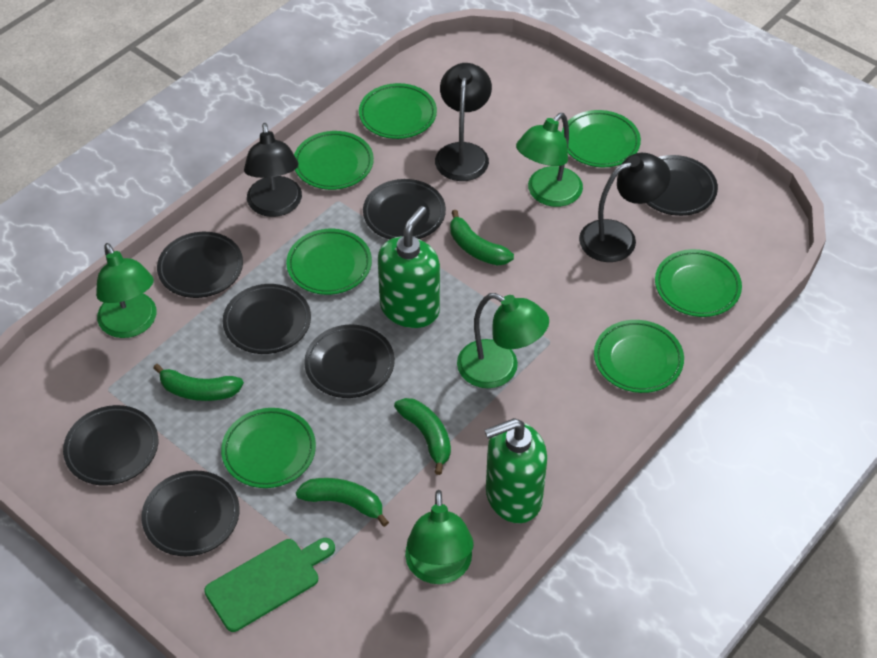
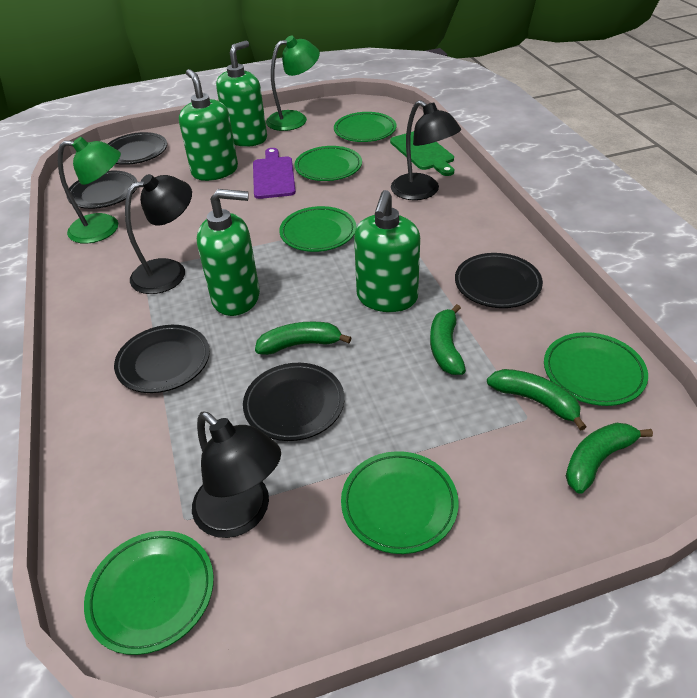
black plate: 7 -> 5
green lamp: 4 -> 2
green plate: 7 -> 6
green soap dispenser: 2 -> 4
purple cutting board: 0 -> 1

